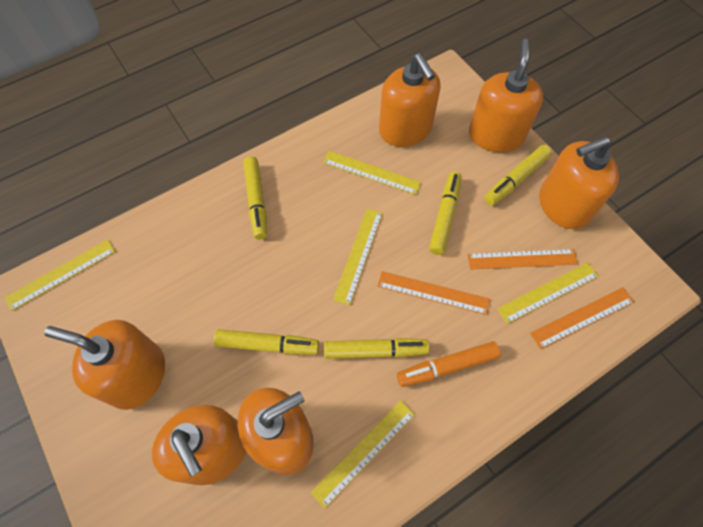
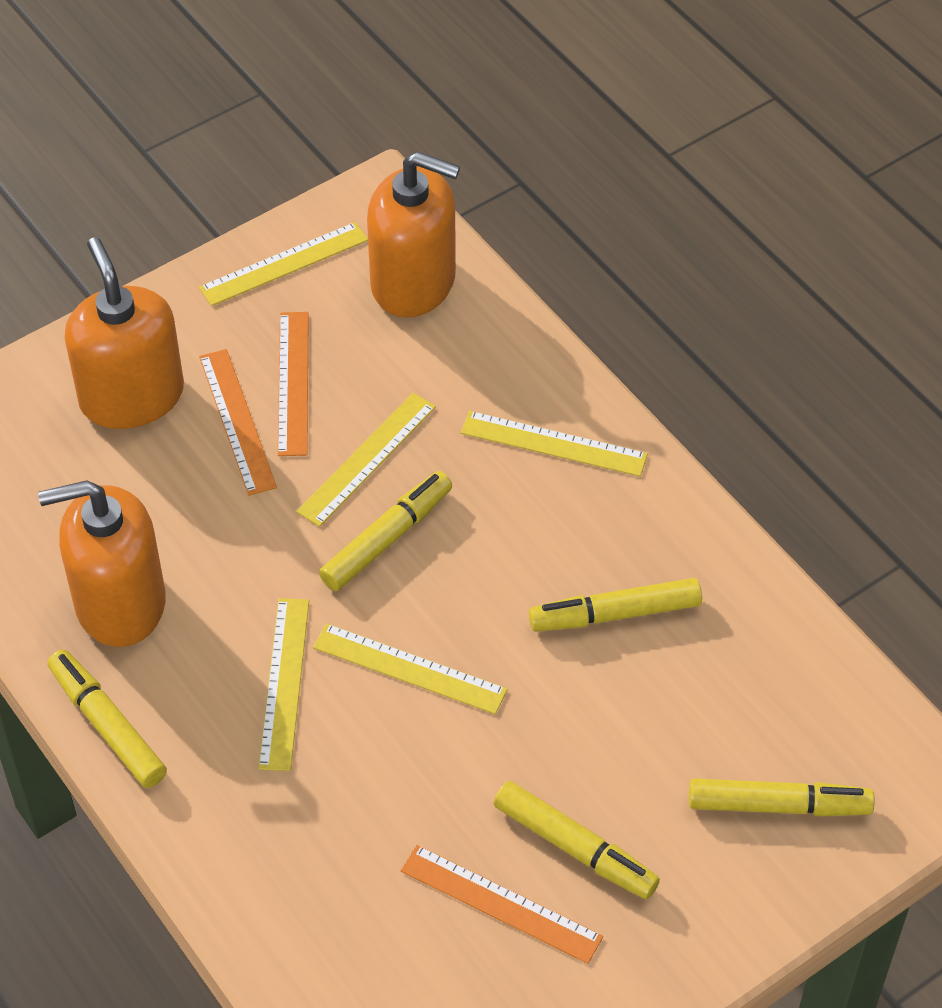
orange marker: 1 -> 0
orange soap dispenser: 6 -> 3

